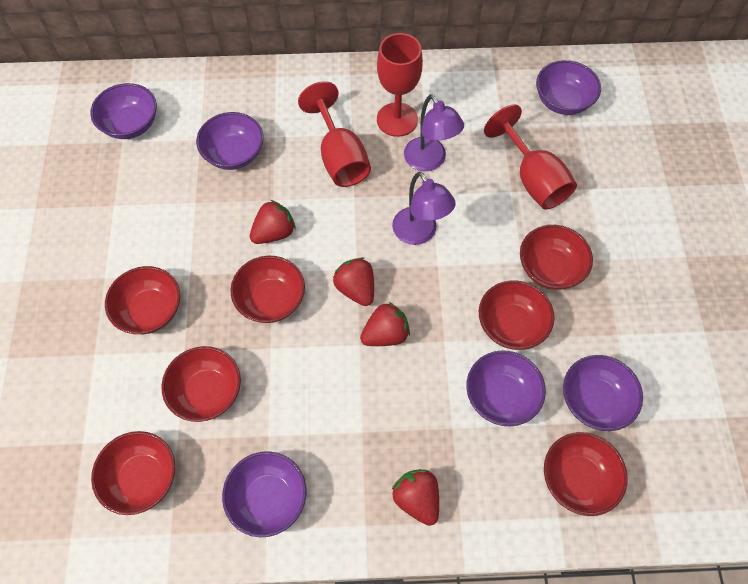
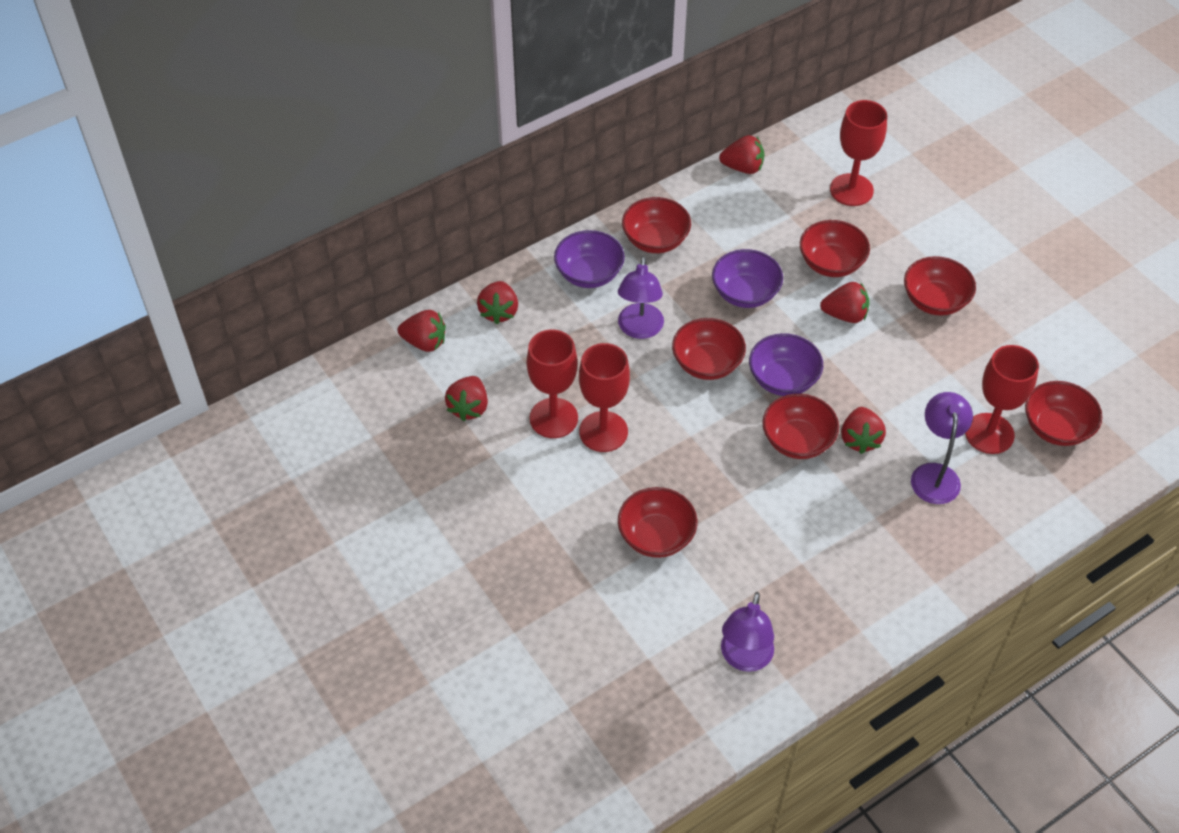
purple bowl: 6 -> 3
purple lamp: 2 -> 3
red goblet: 3 -> 4
red strawberry: 4 -> 6

